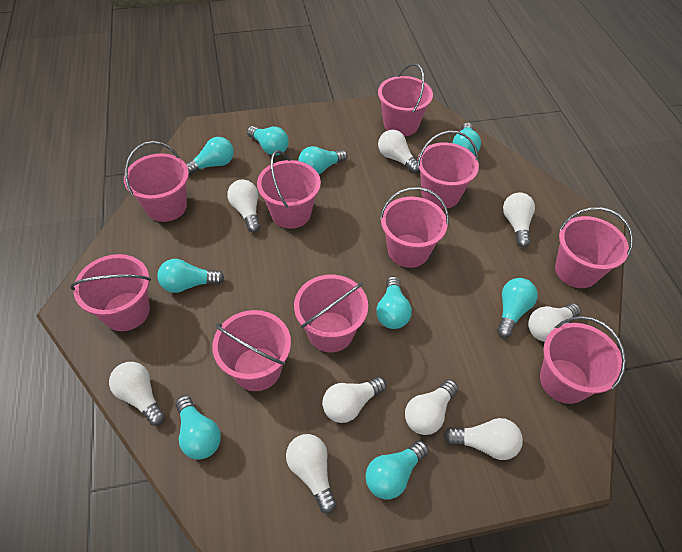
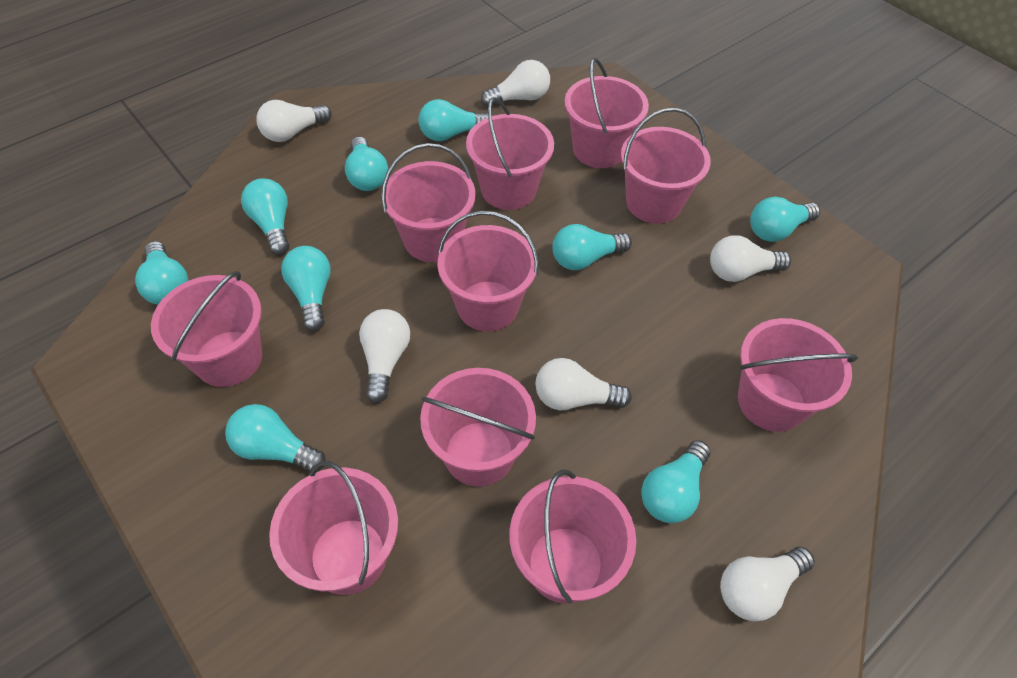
white light bulb: 9 -> 6

